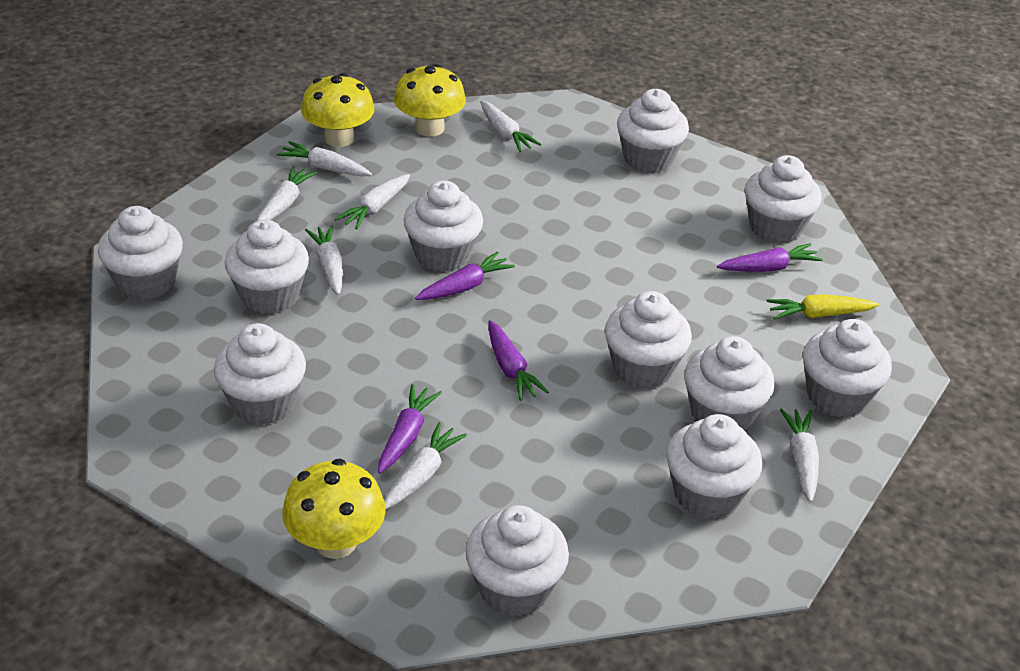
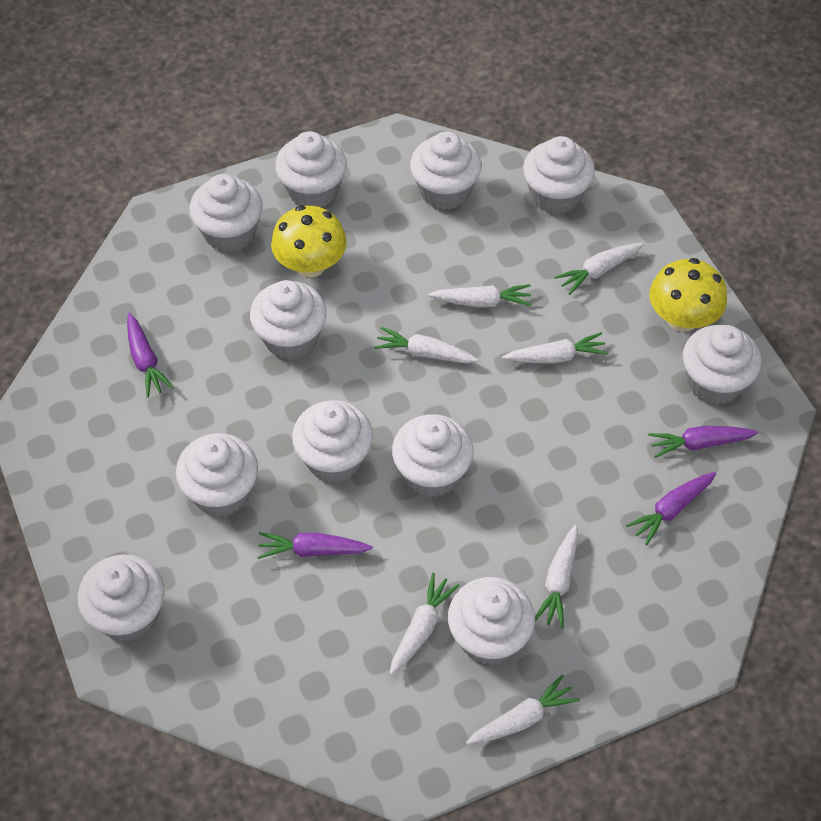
yellow carrot: 1 -> 0
yellow mushroom: 3 -> 2

